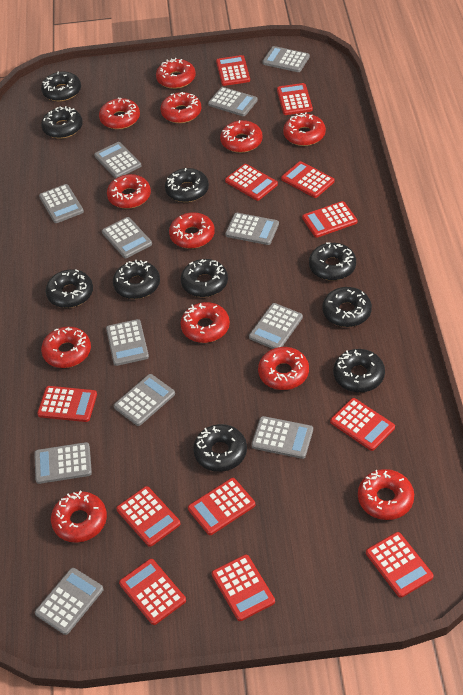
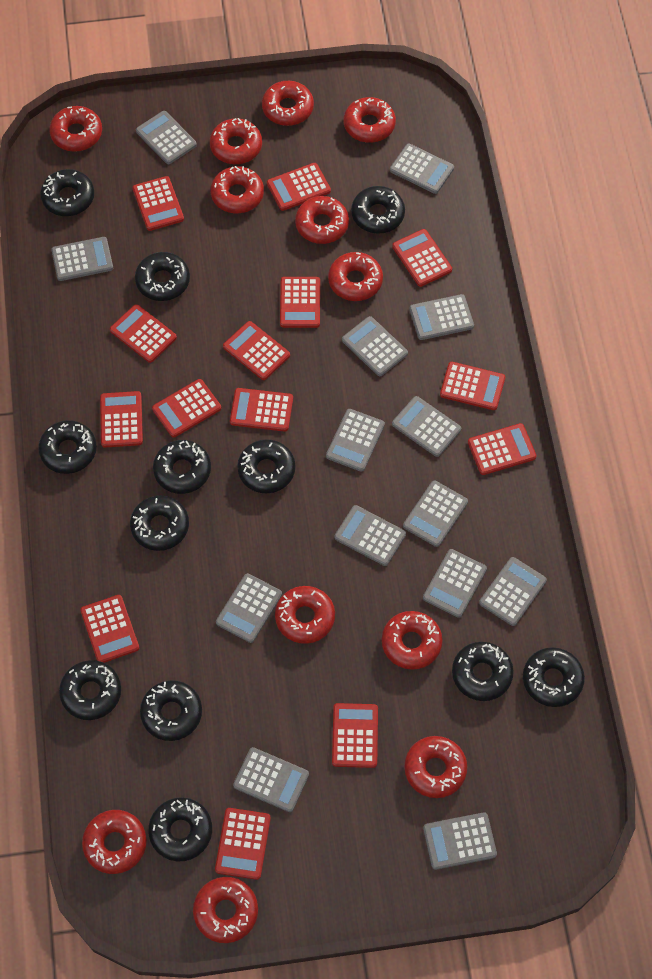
black donut: 10 -> 12
grey calculator: 12 -> 14
red calculator: 12 -> 14

